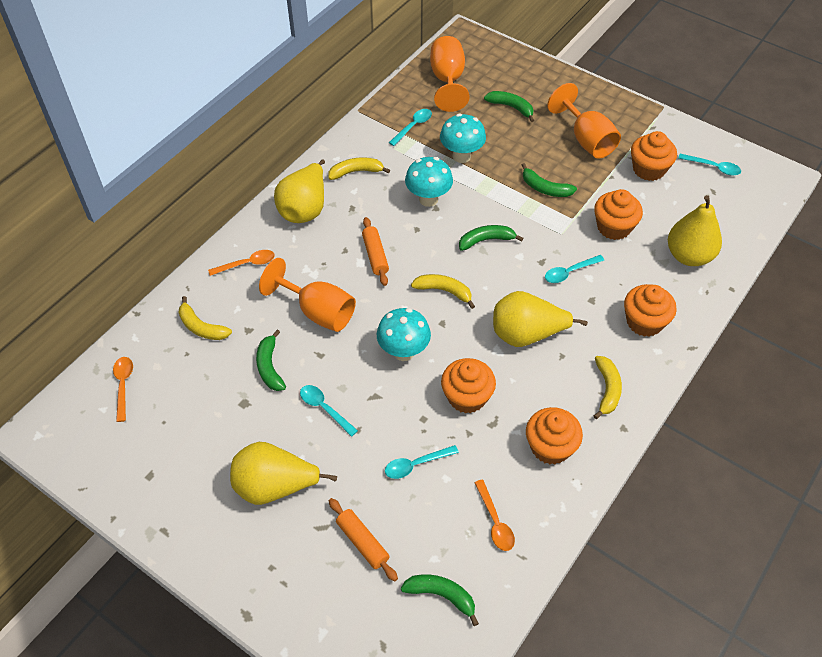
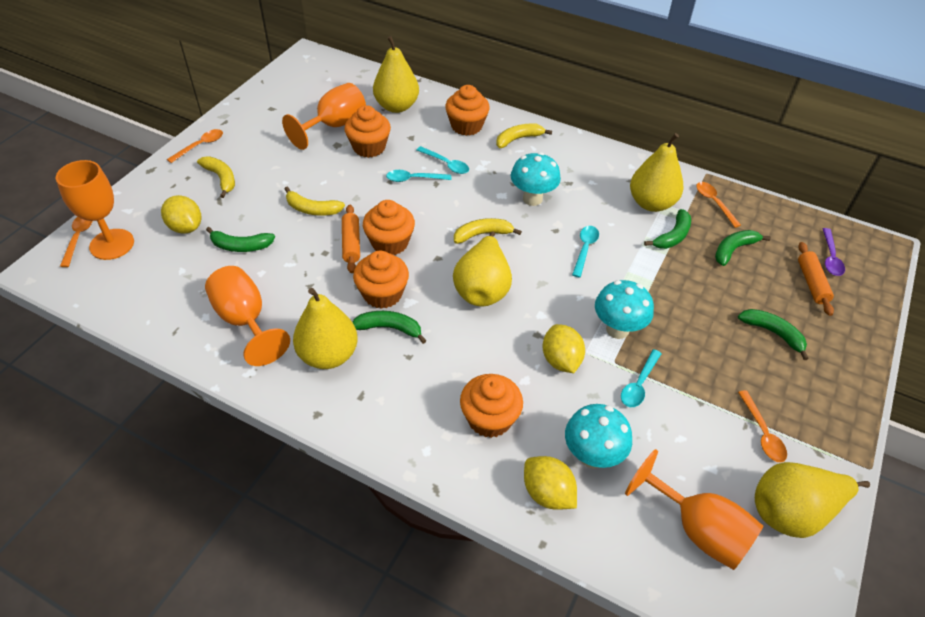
orange goblet: 3 -> 4
orange spoon: 3 -> 4
purple spoon: 0 -> 1
turquoise spoon: 5 -> 4
yellow lemon: 0 -> 3
yellow pear: 4 -> 5

